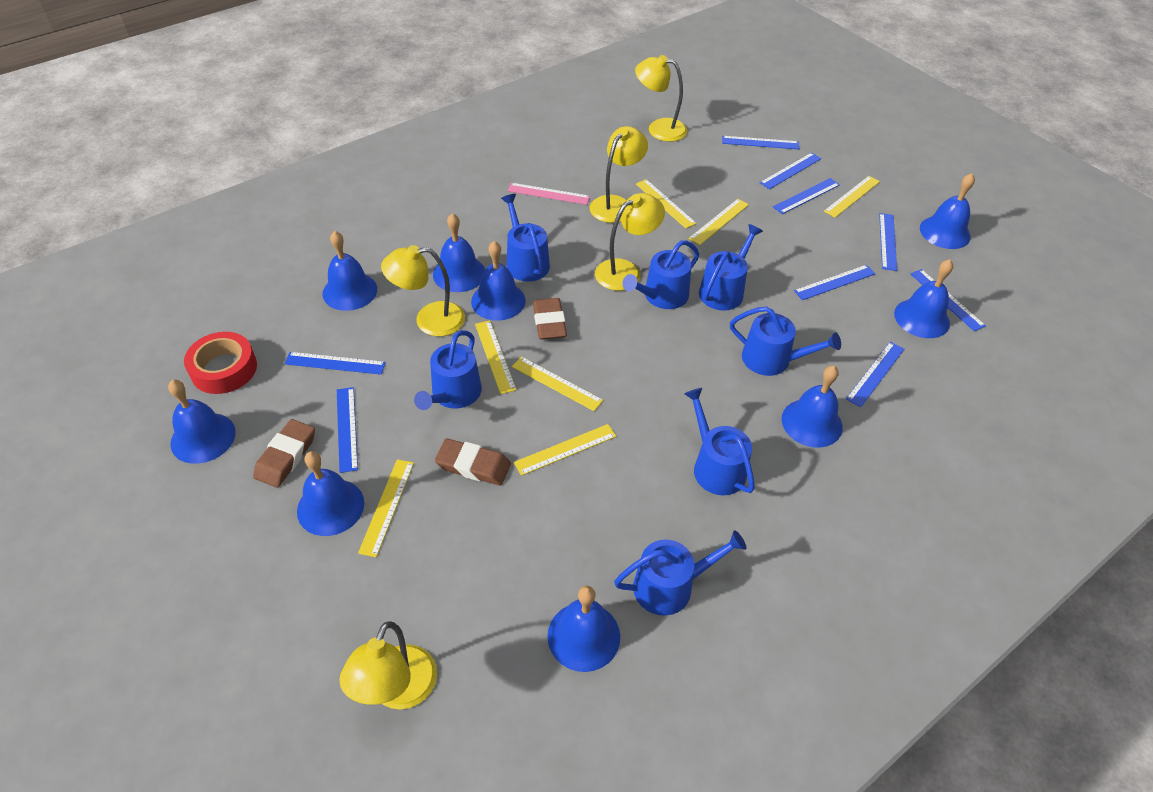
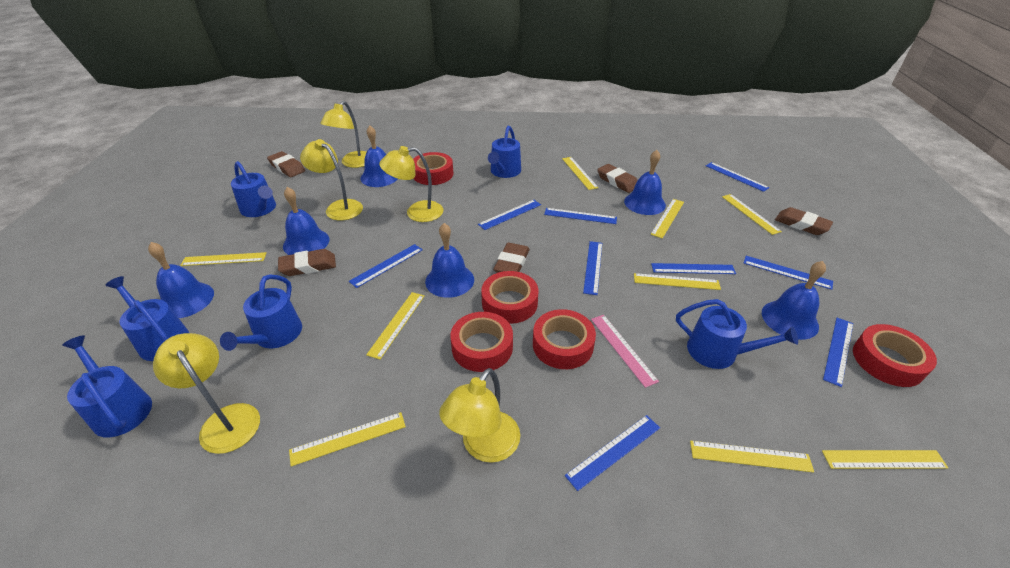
blue bell: 9 -> 6
blue watering can: 7 -> 6
brown eraser: 3 -> 5
red tape: 1 -> 5
yellow ruler: 7 -> 9

